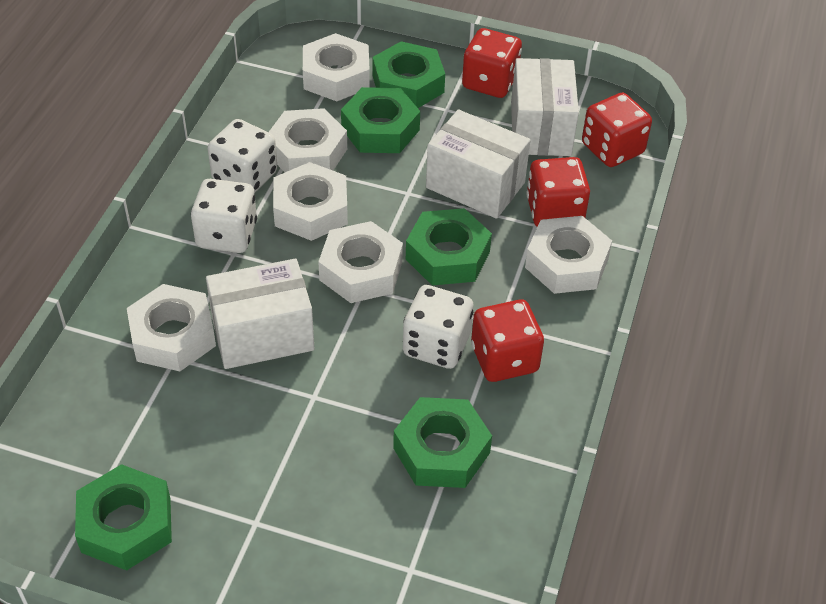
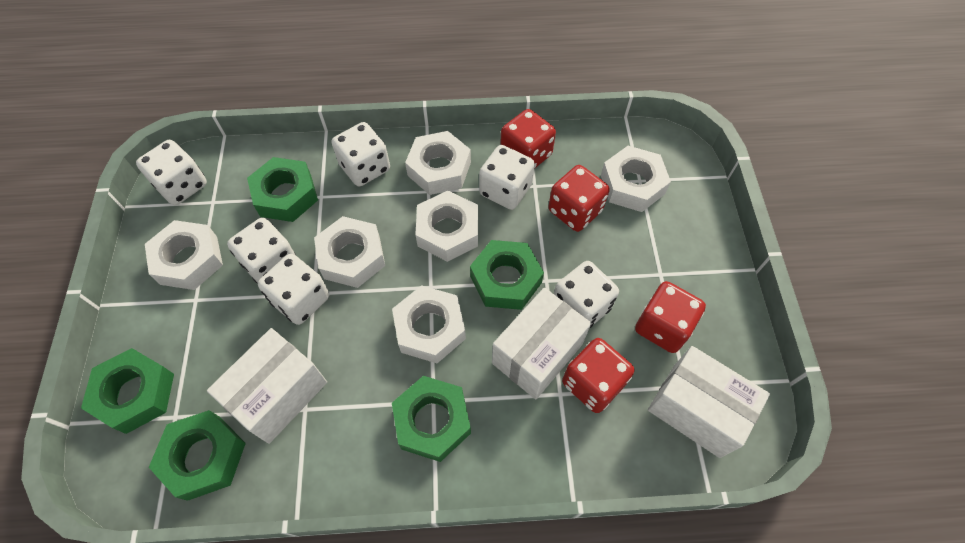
white dice: 3 -> 6

